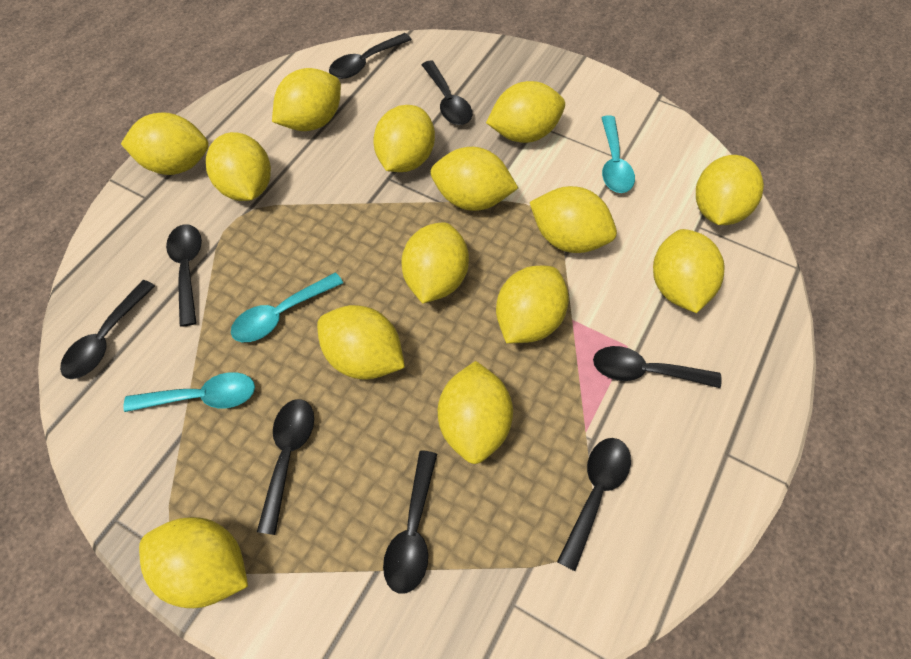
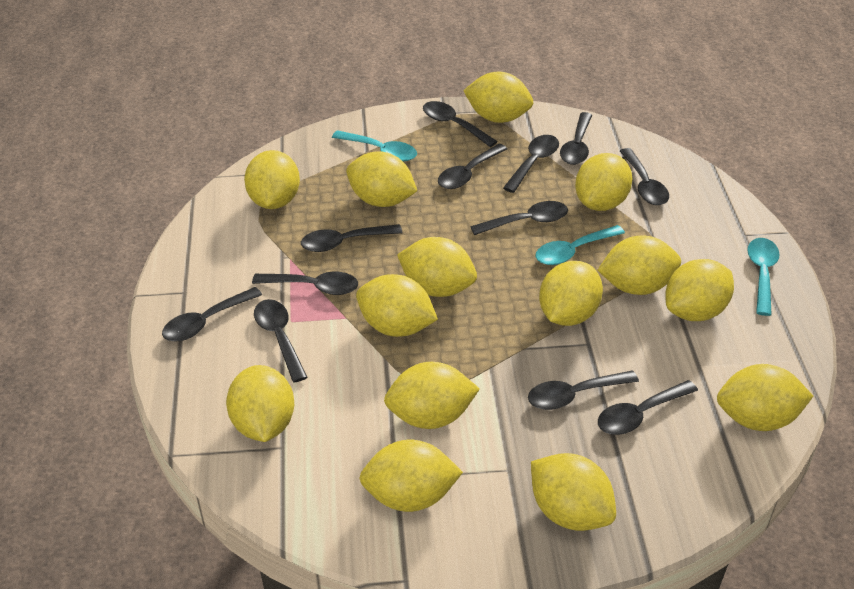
black spoon: 8 -> 12

